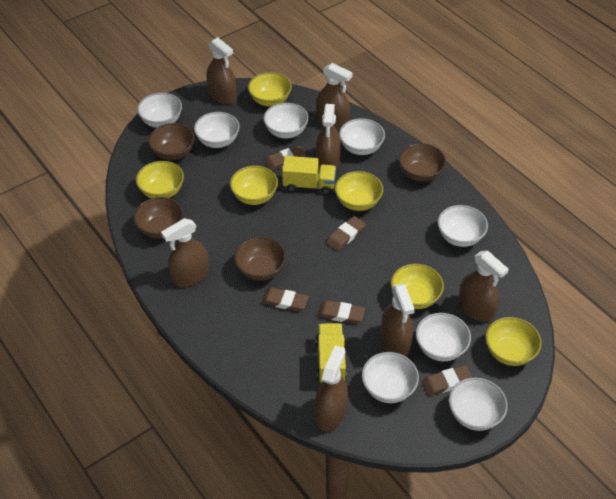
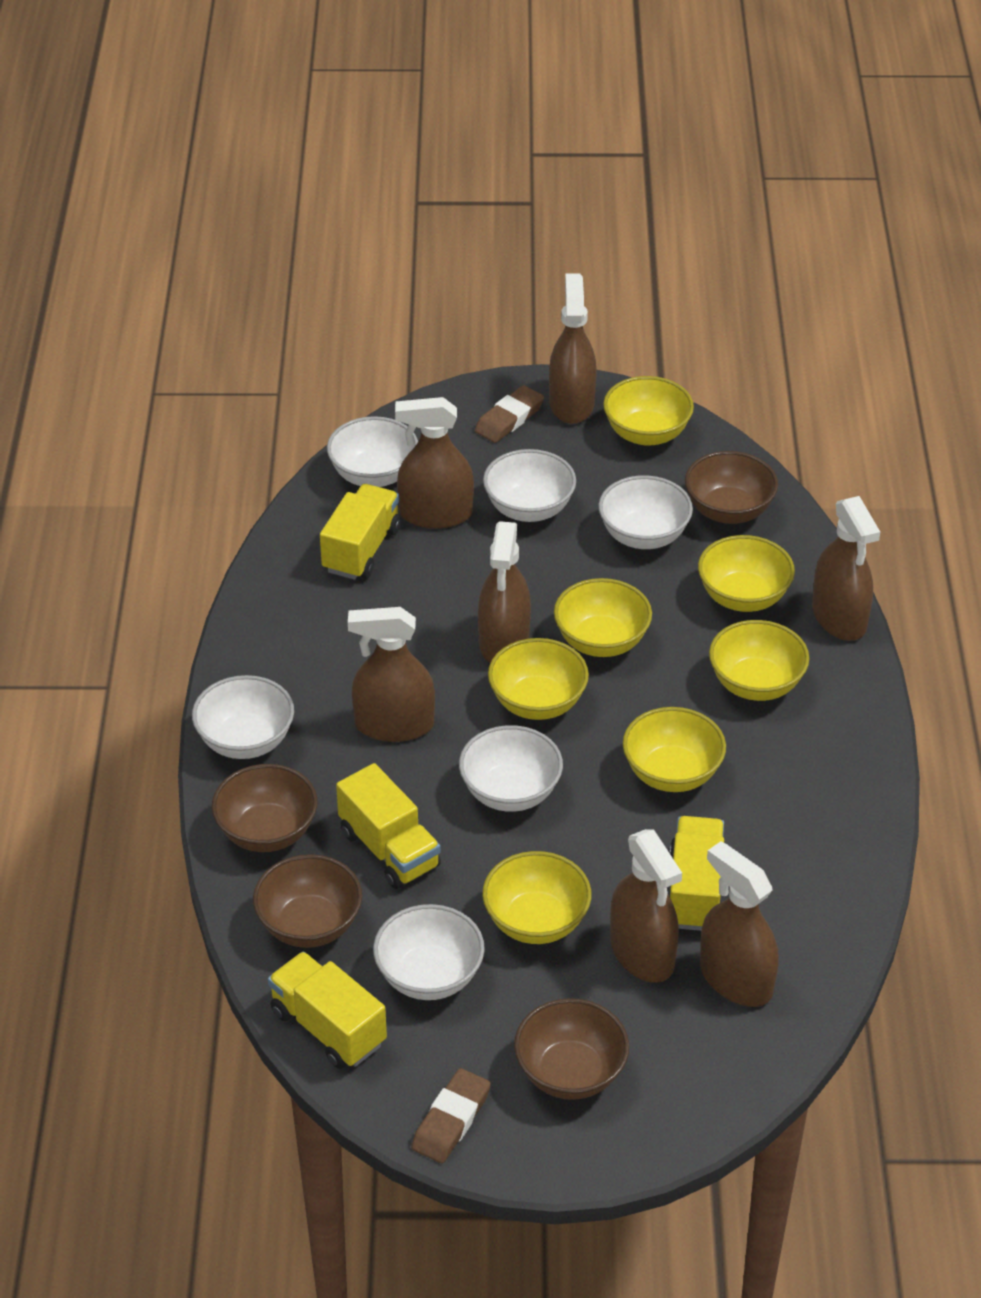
brown eraser: 5 -> 2
white bowl: 8 -> 6
yellow bowl: 6 -> 7
yellow truck: 2 -> 4

